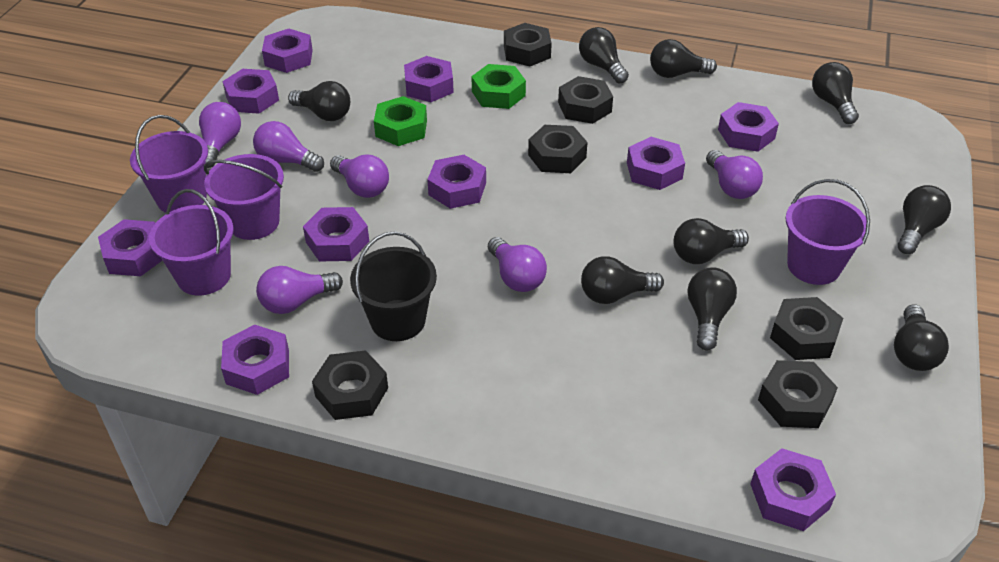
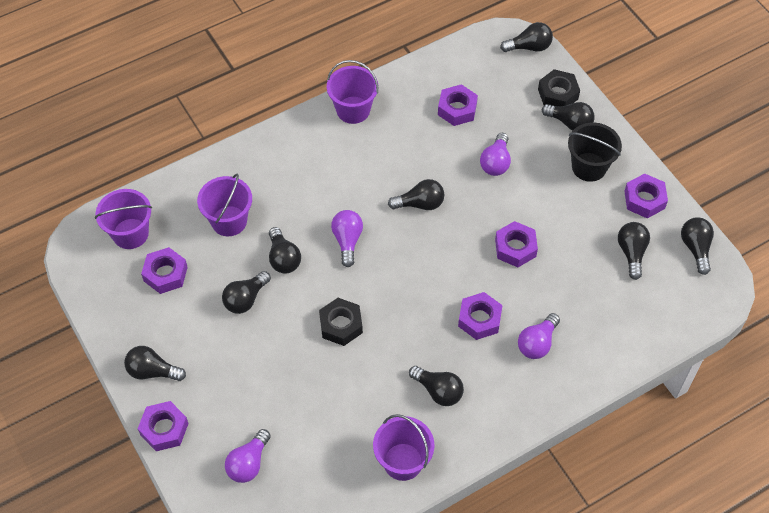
black nut: 6 -> 2
green nut: 2 -> 0
purple light bulb: 6 -> 4
purple nut: 10 -> 6

